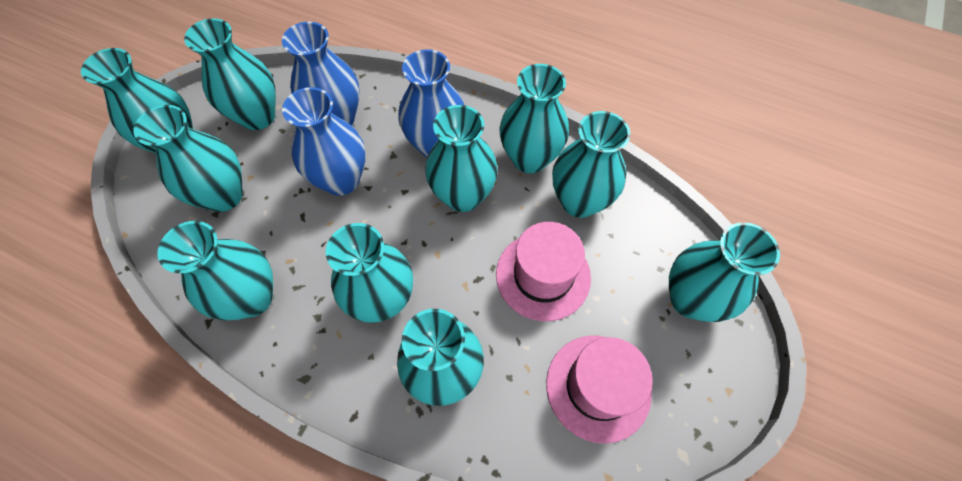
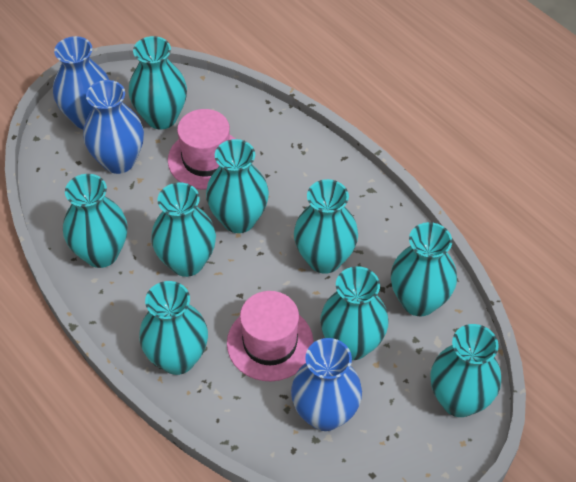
turquoise vase: 10 -> 9

